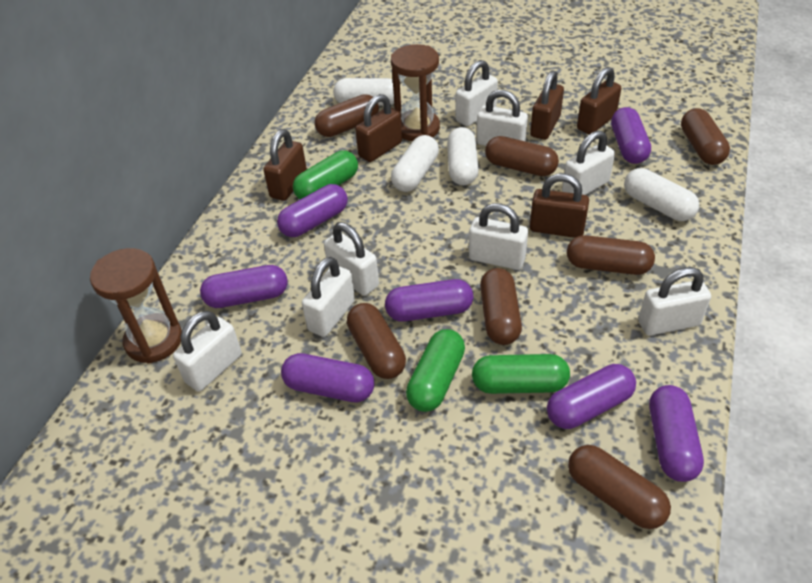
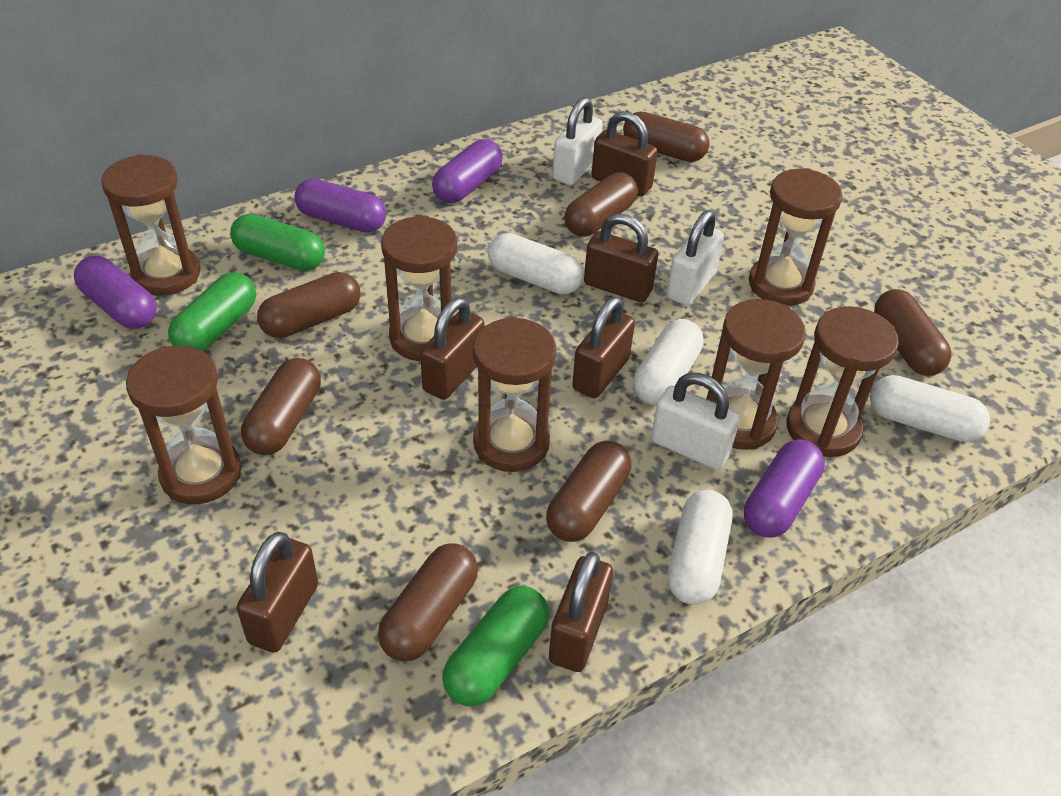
brown hourglass: 2 -> 7
brown padlock: 5 -> 6
purple capsule: 7 -> 4
white padlock: 8 -> 3

